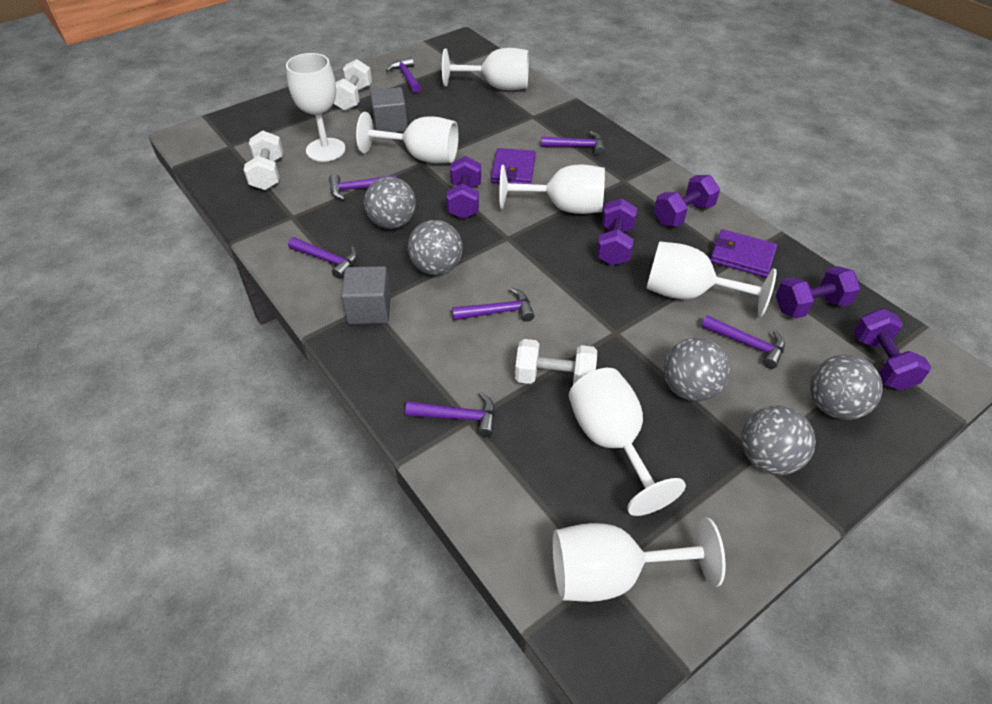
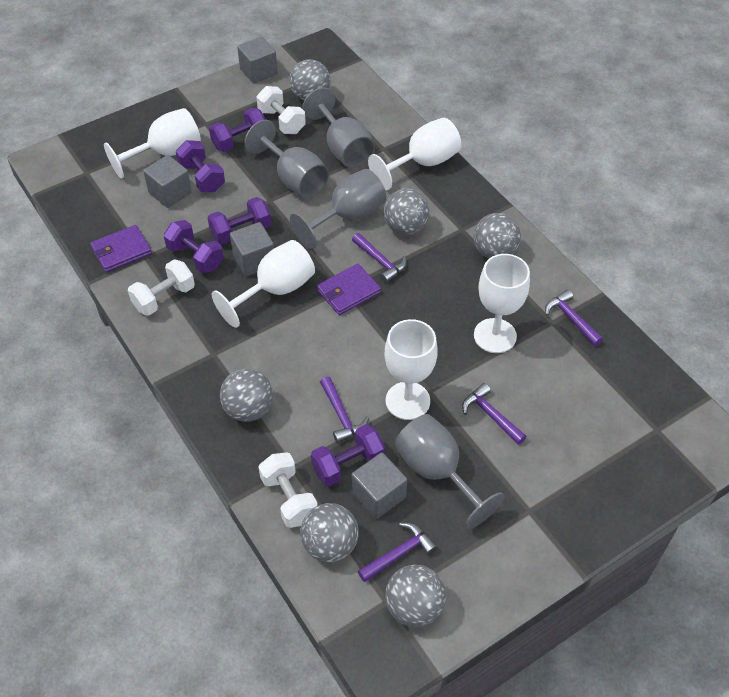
grey ball: 5 -> 6
grey cube: 2 -> 4
grey goblet: 0 -> 4
purple hammer: 7 -> 5
white goblet: 7 -> 5

